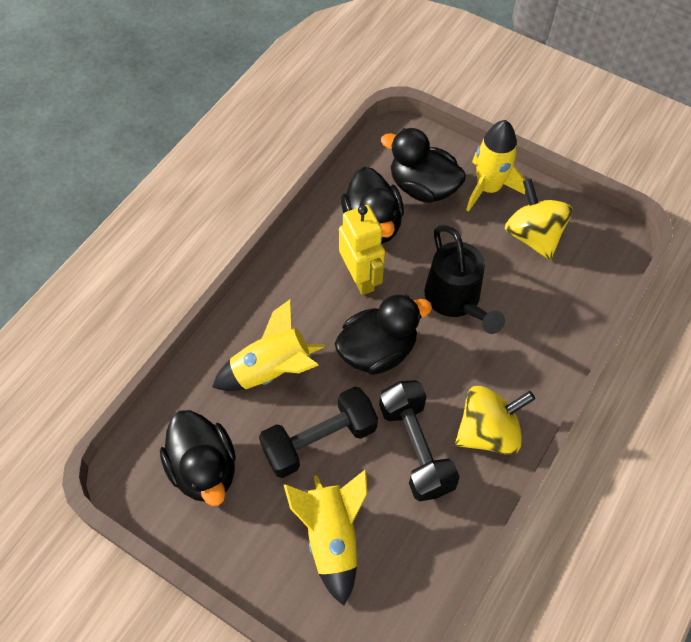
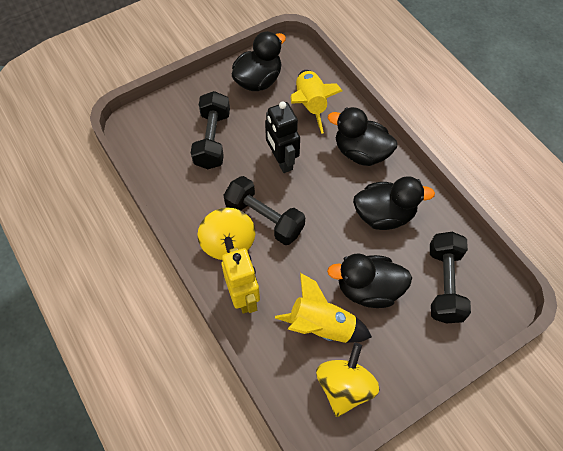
black dumbbell: 2 -> 3
black robot: 0 -> 1
black watering can: 1 -> 0
yellow rocket: 3 -> 2

